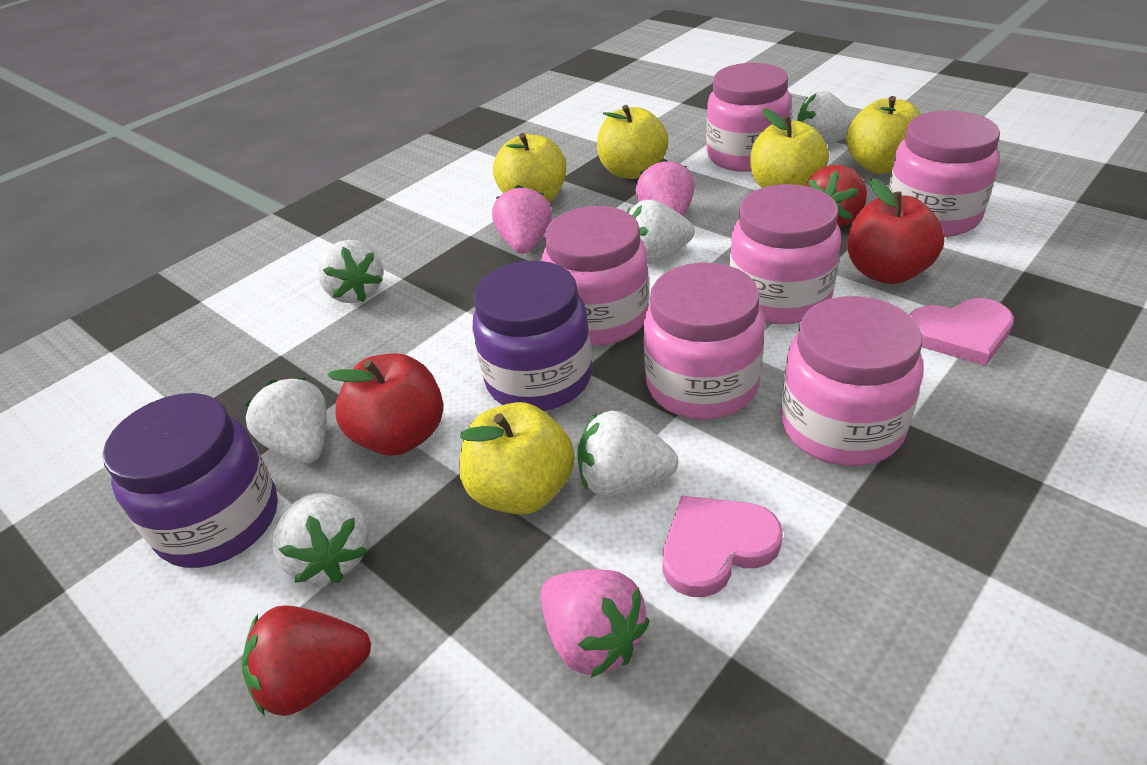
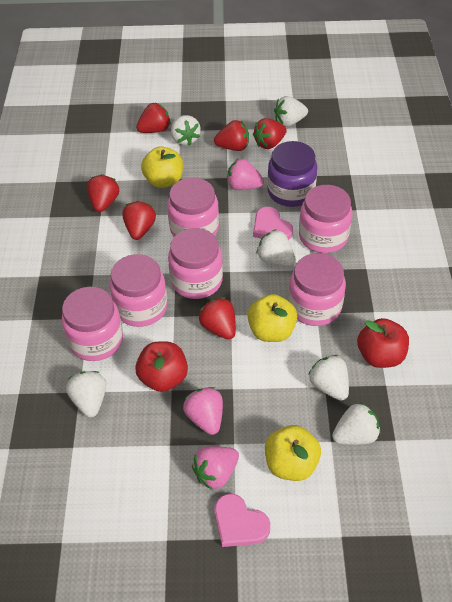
purple jar: 2 -> 1
red strawberry: 2 -> 6
yellow apple: 5 -> 3

